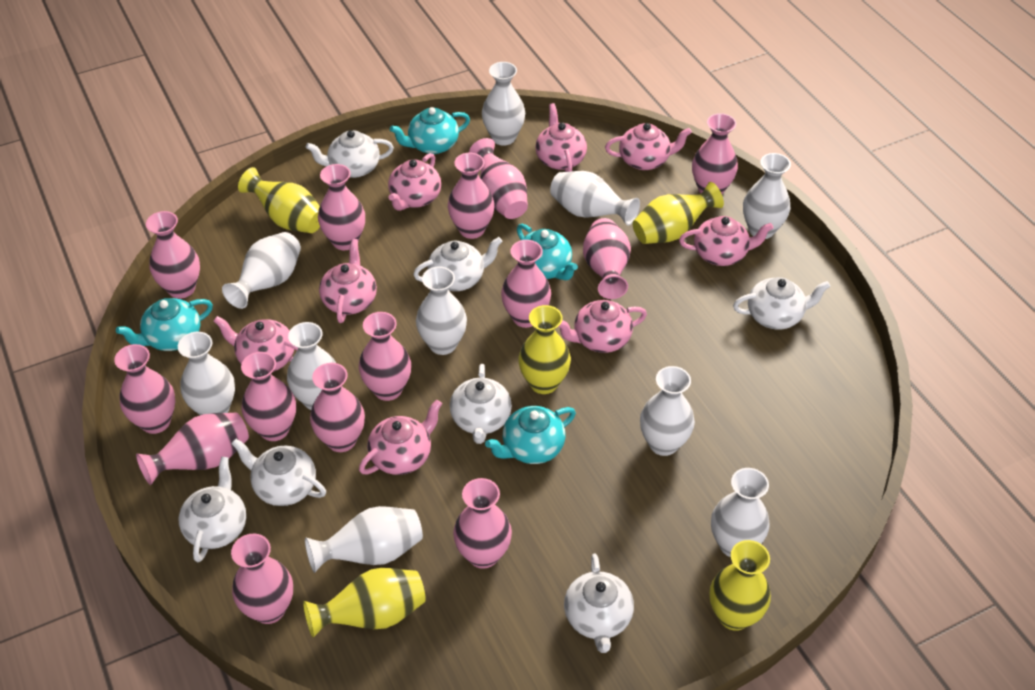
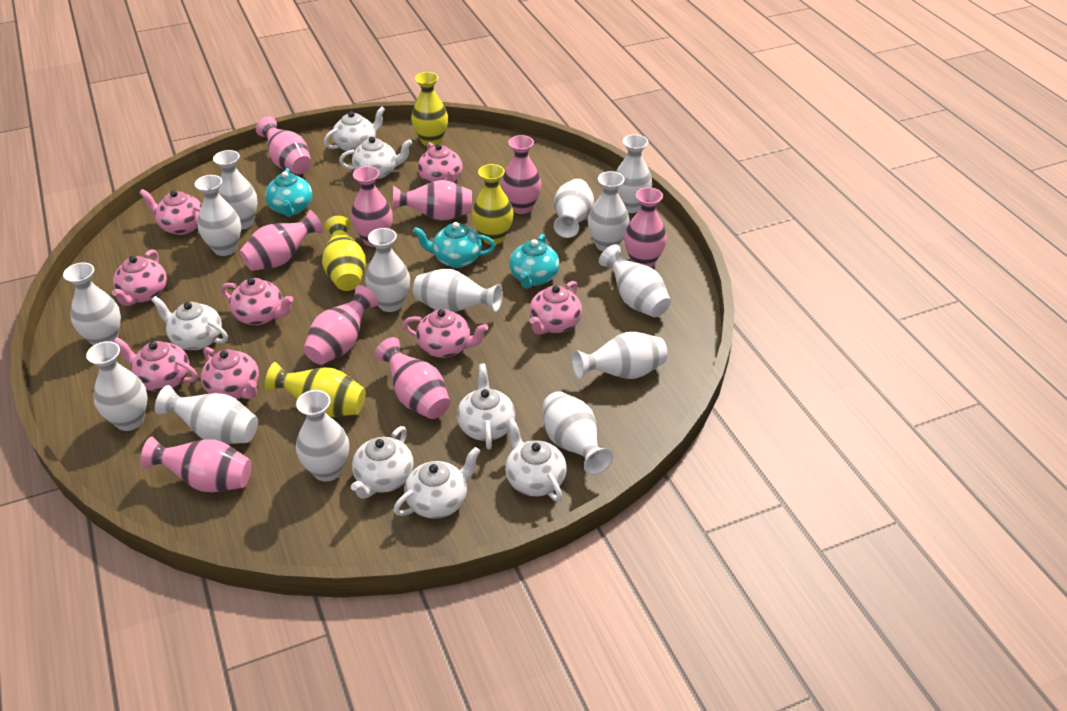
pink vase: 14 -> 9
turquoise teapot: 4 -> 3
white vase: 10 -> 14
yellow vase: 5 -> 4

